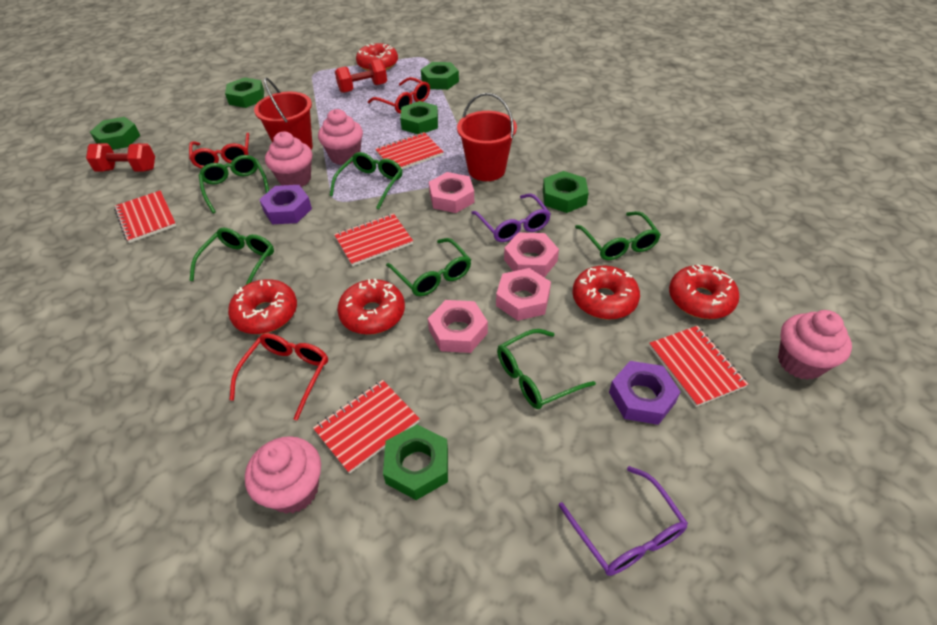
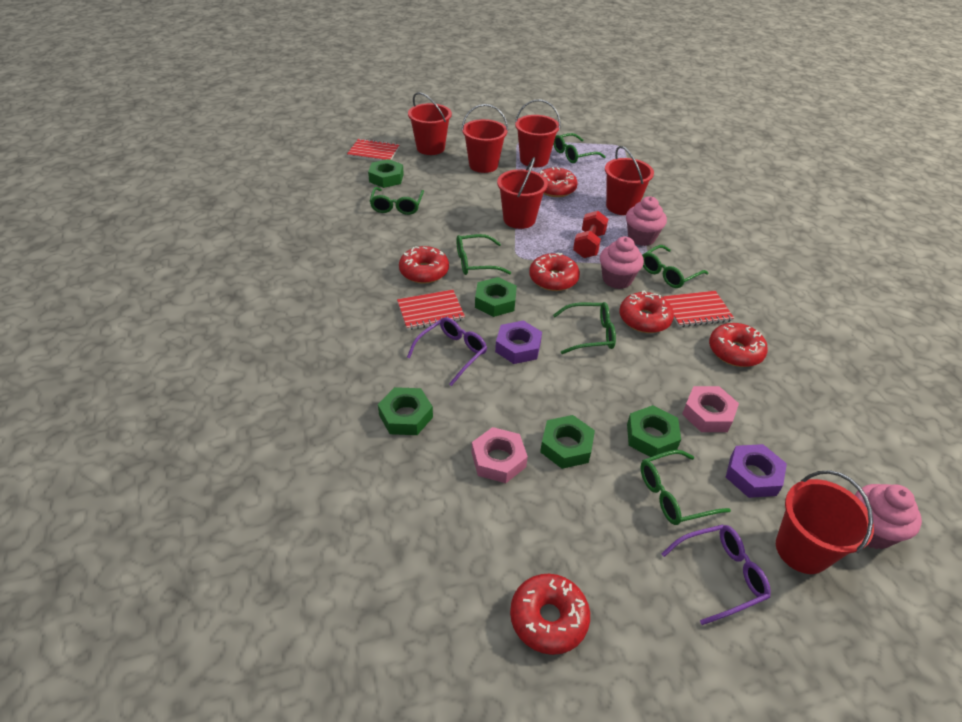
green nut: 6 -> 5
pink cupcake: 4 -> 3
pink nut: 4 -> 2
red bucket: 2 -> 6
red donut: 5 -> 6
red dumbbell: 2 -> 1
red glasses: 3 -> 0
red notebook: 5 -> 3

